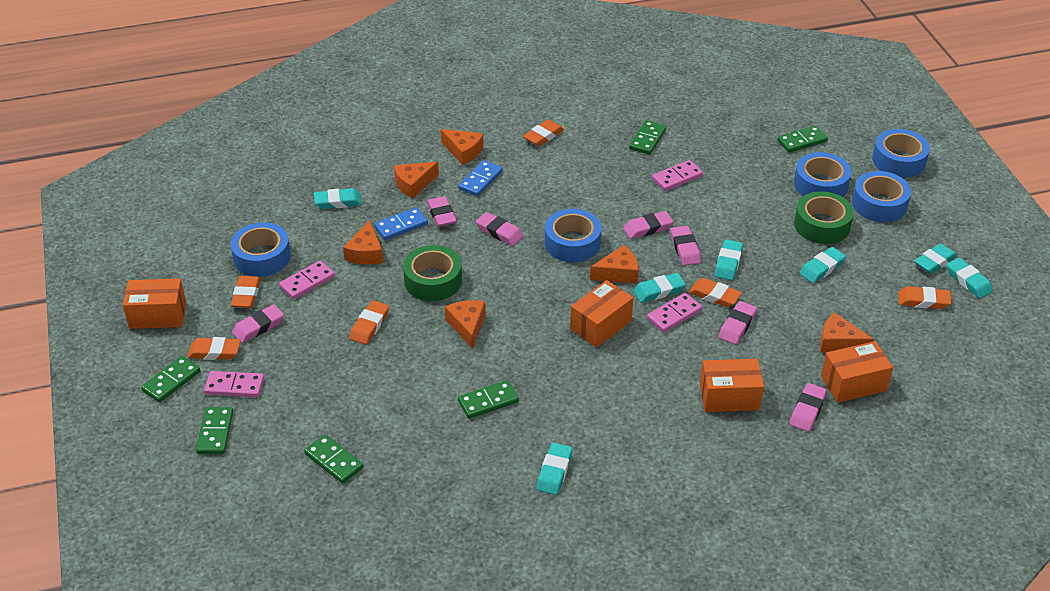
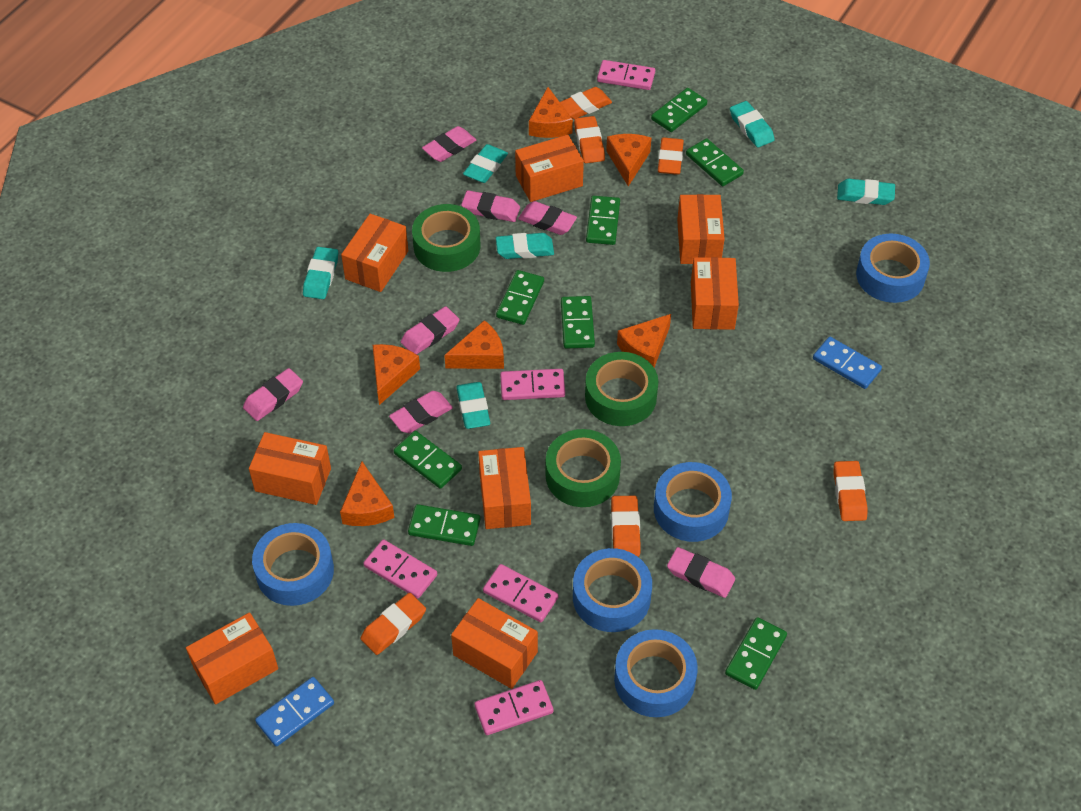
green domino: 6 -> 8
green tape: 2 -> 3
orange box: 4 -> 8
pink domino: 4 -> 5
turquoise eraser: 7 -> 6

